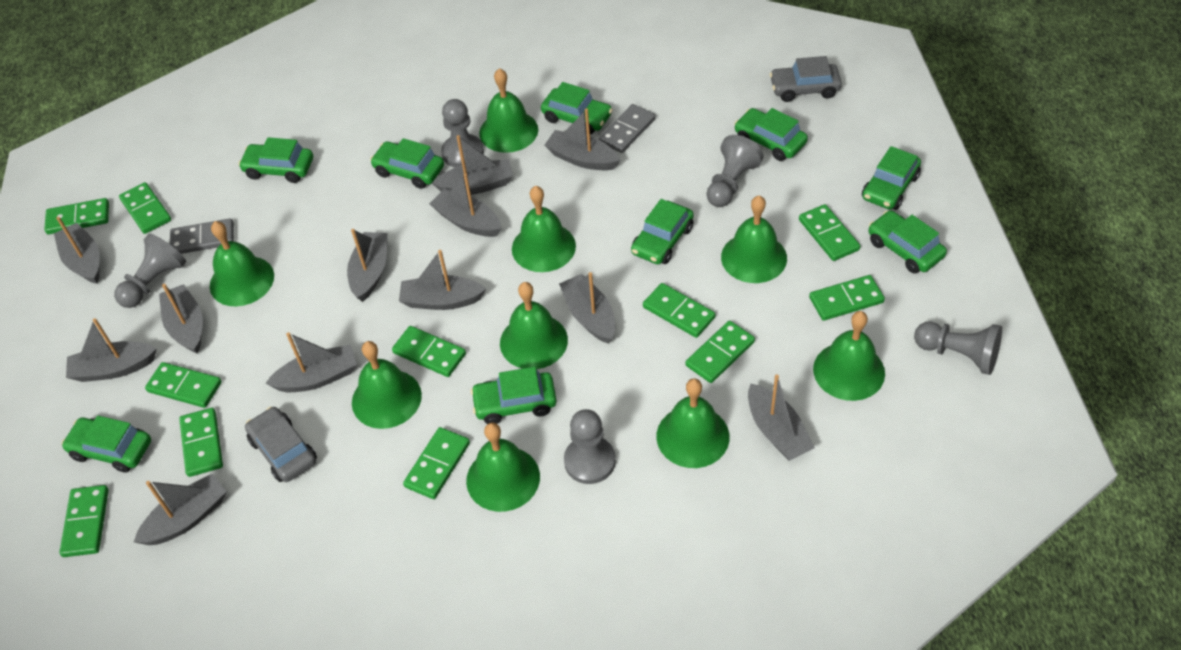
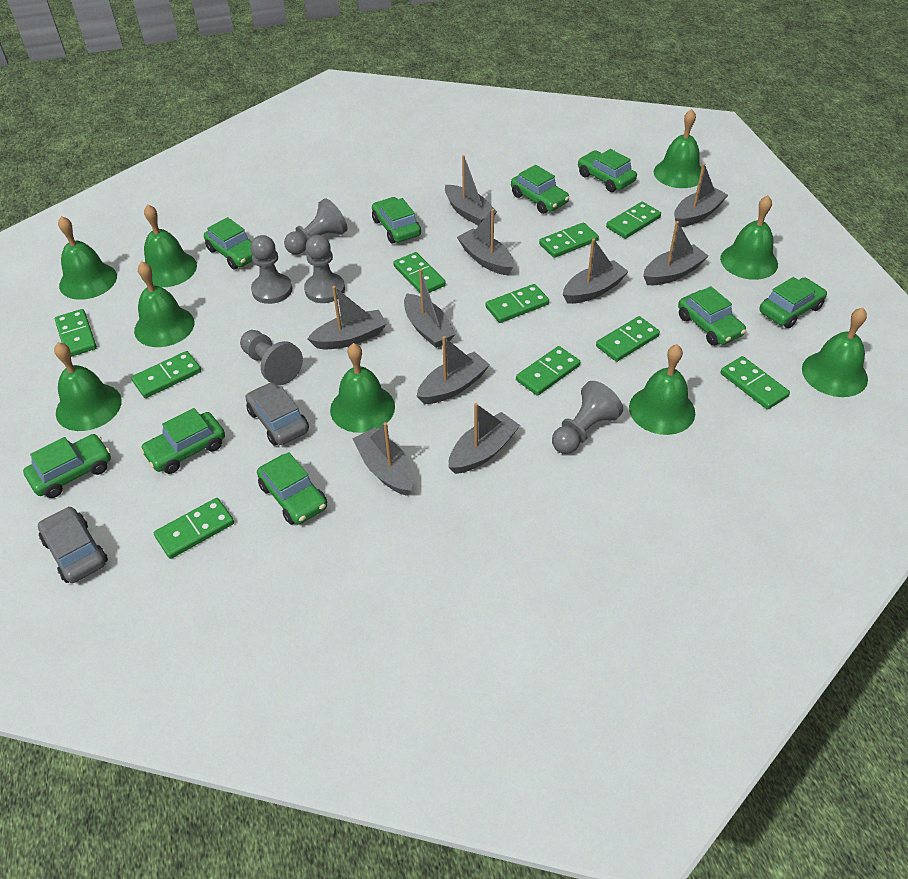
green domino: 11 -> 10
grey boat: 12 -> 10
grey domino: 2 -> 0

